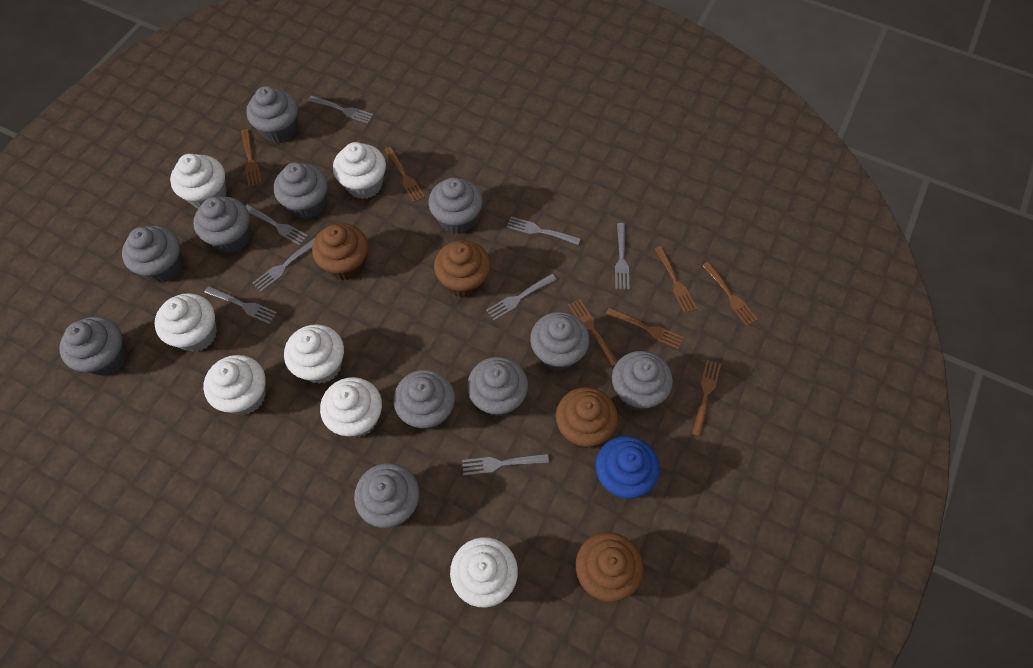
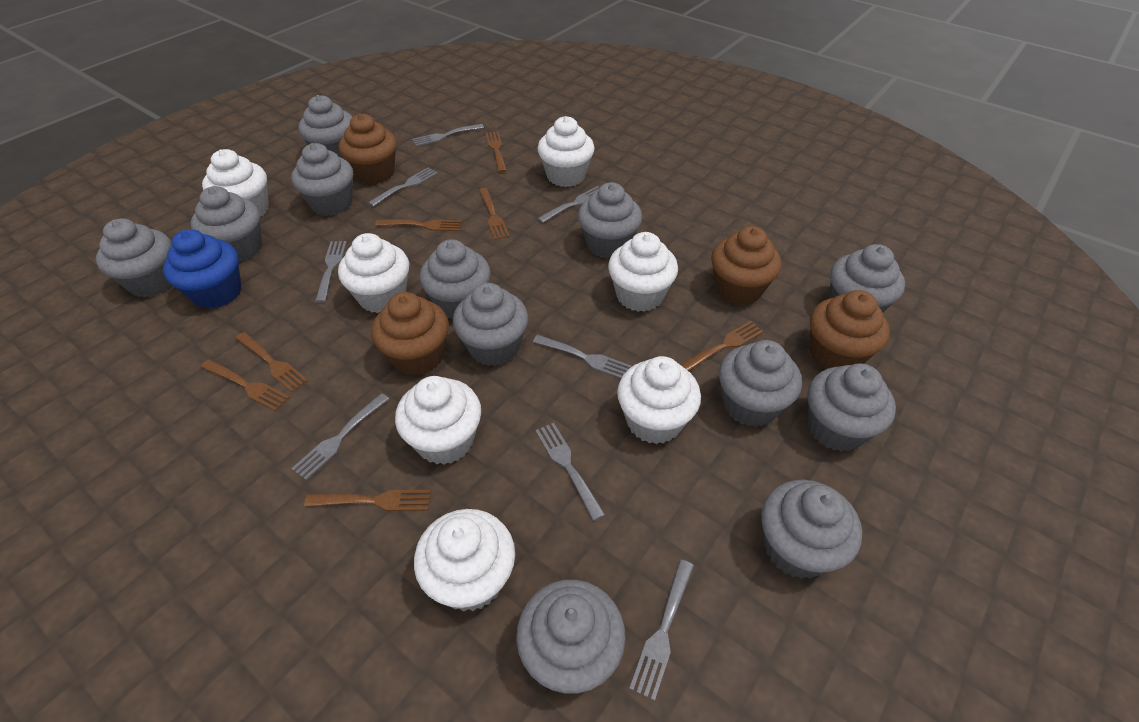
grey cupcake: 11 -> 12

